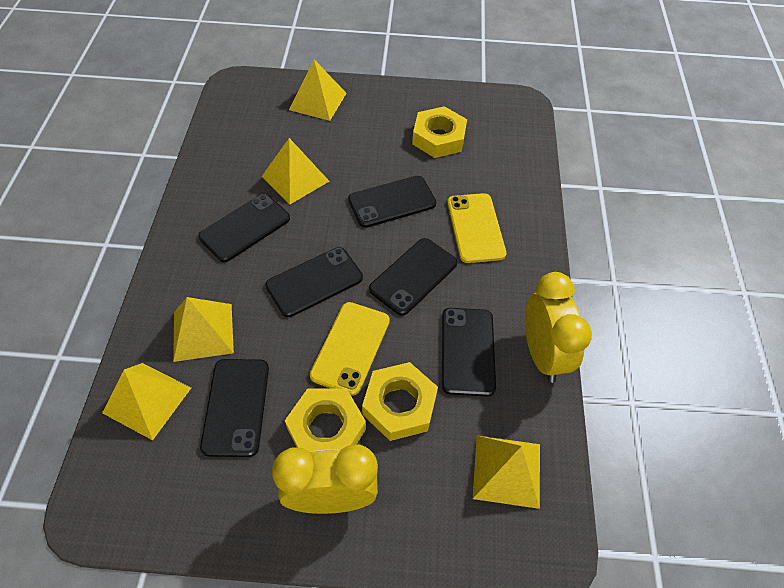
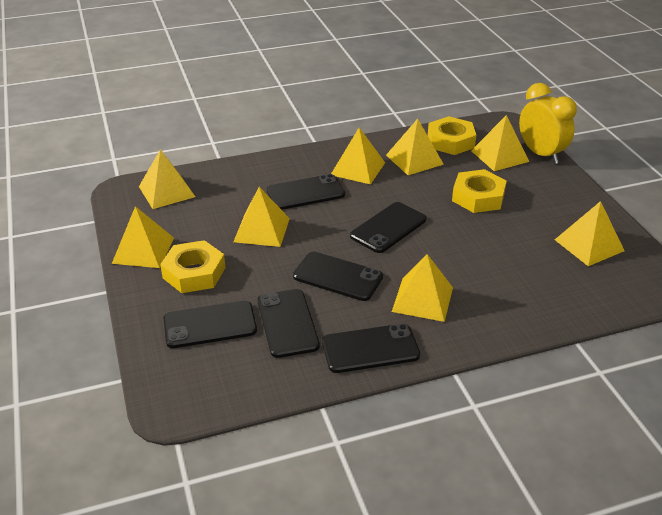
yellow clock: 2 -> 1
yellow phone: 2 -> 0
yellow pyramid: 5 -> 8

